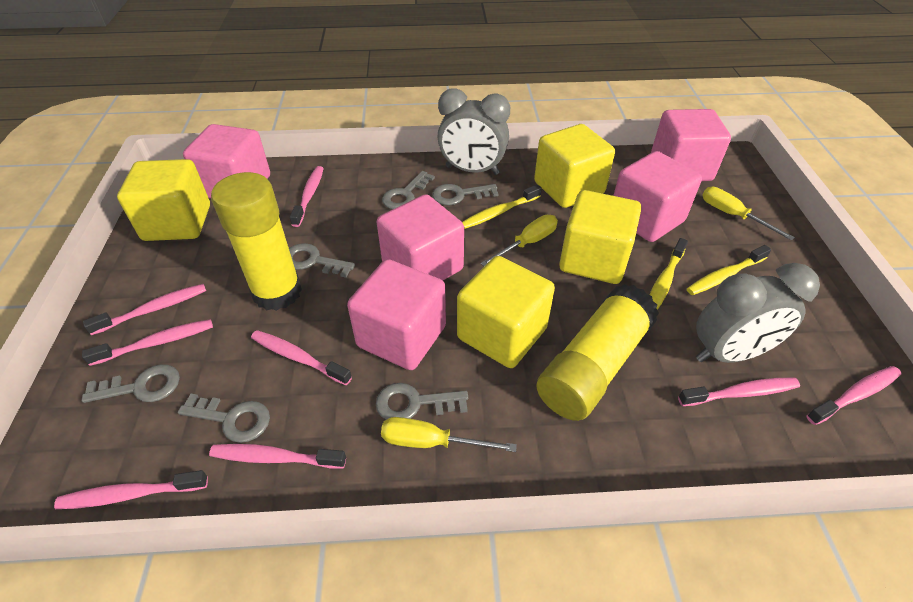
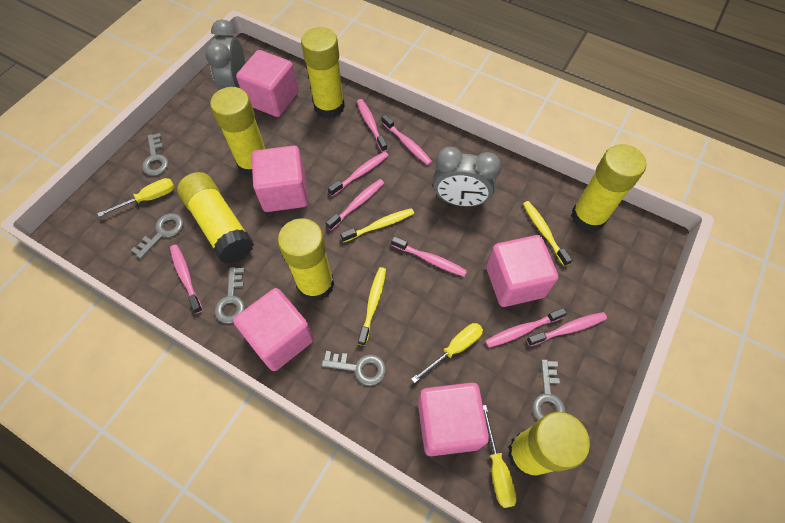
grey key: 6 -> 5
yellow cube: 4 -> 0
yellow glue stick: 2 -> 6

